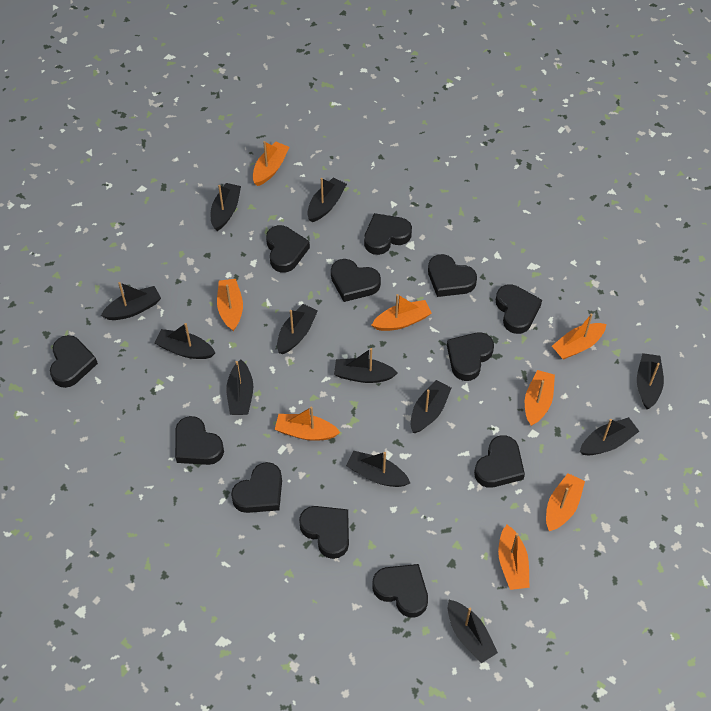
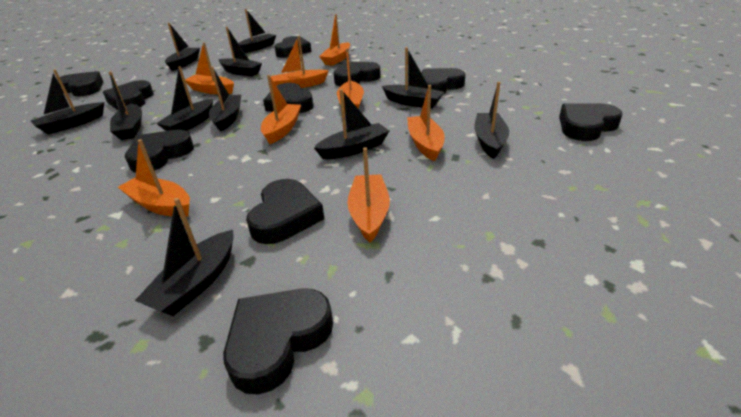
black boat: 12 -> 11
black heart: 12 -> 10

